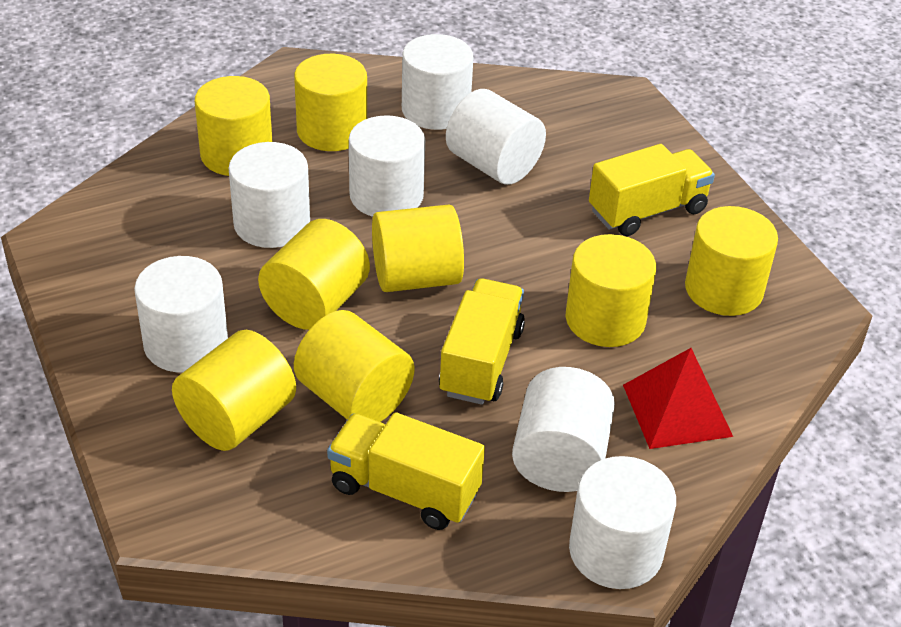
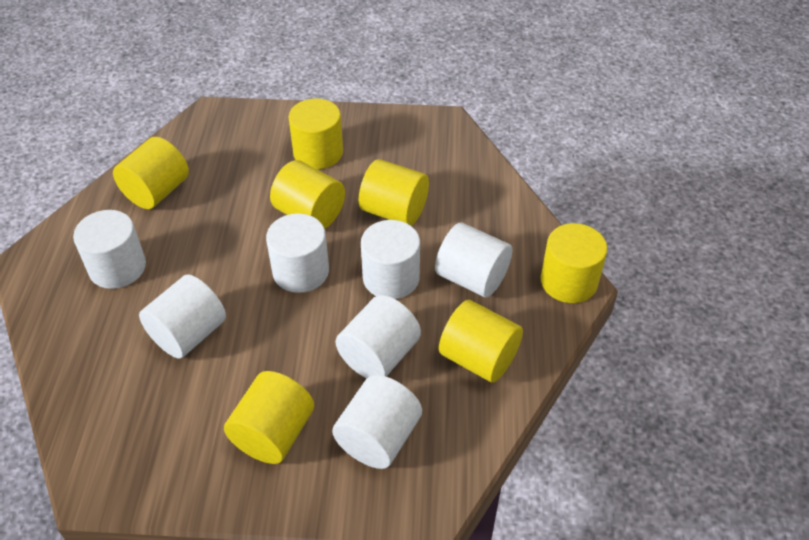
red pyramid: 1 -> 0
yellow cylinder: 8 -> 7
yellow truck: 3 -> 0

